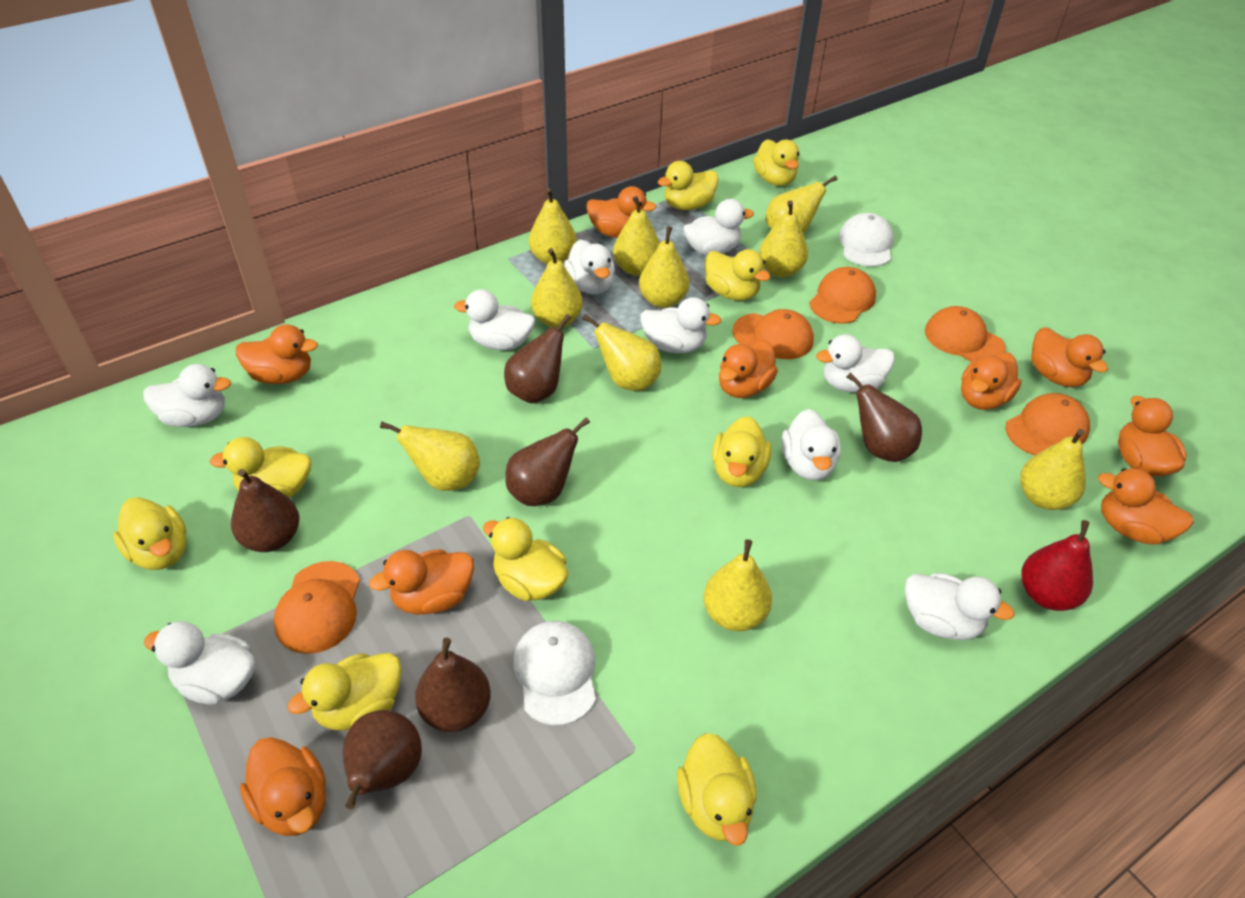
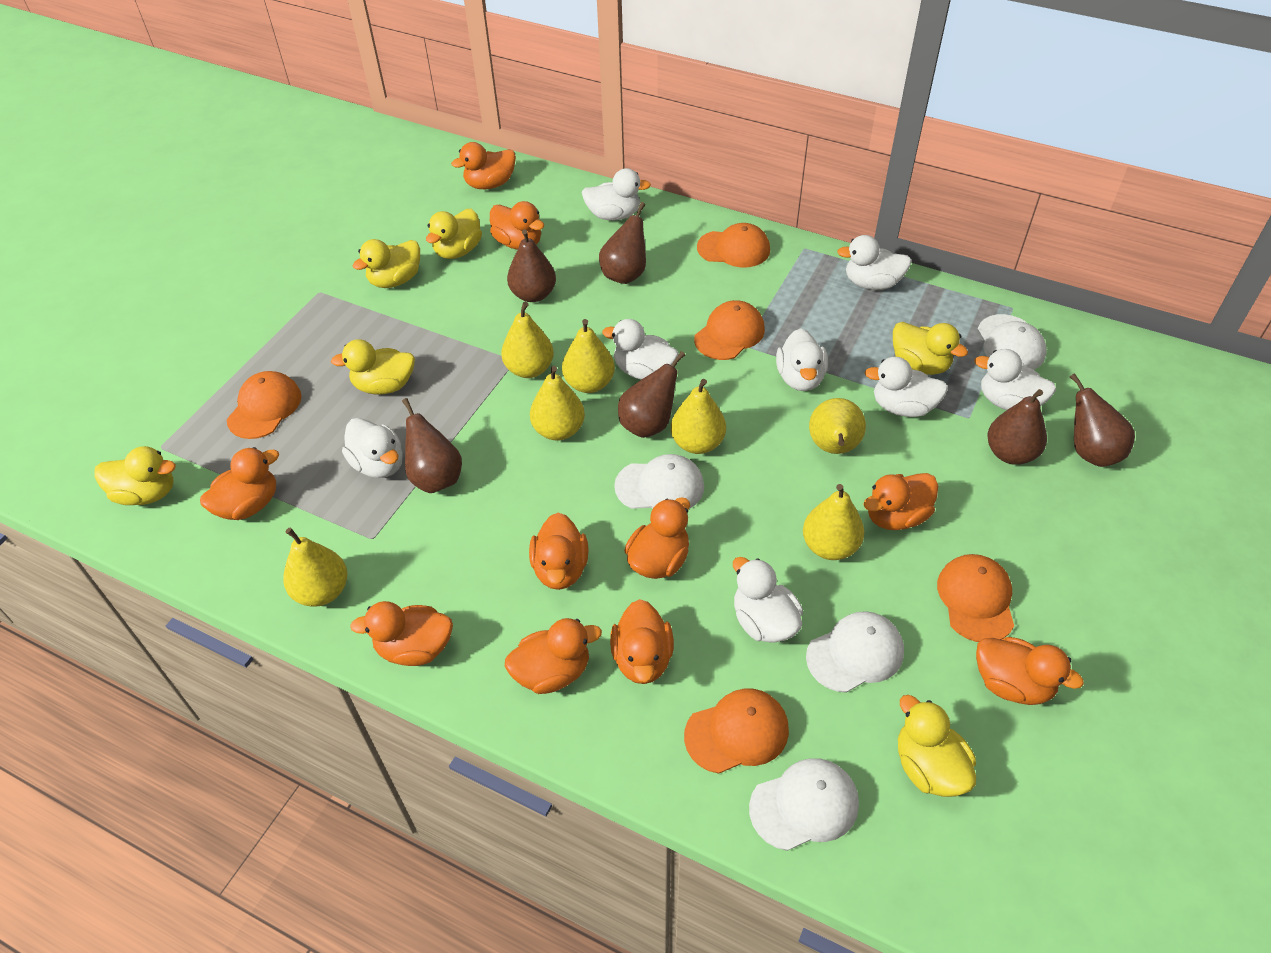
orange duck: 9 -> 10
red pear: 1 -> 0
white cap: 2 -> 4
white duck: 9 -> 8
yellow duck: 9 -> 6
yellow pear: 10 -> 7

